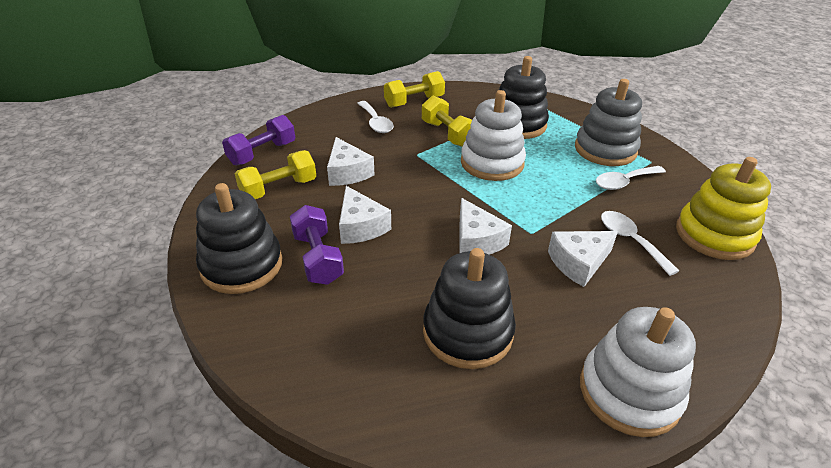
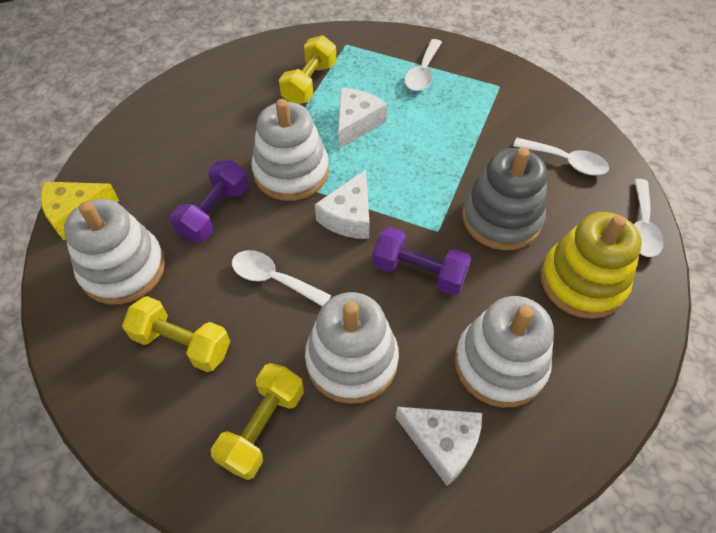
black stacking toy: 3 -> 0
white cheese: 4 -> 3
white spoon: 3 -> 4
white stacking toy: 2 -> 4
yellow cheese: 0 -> 1

